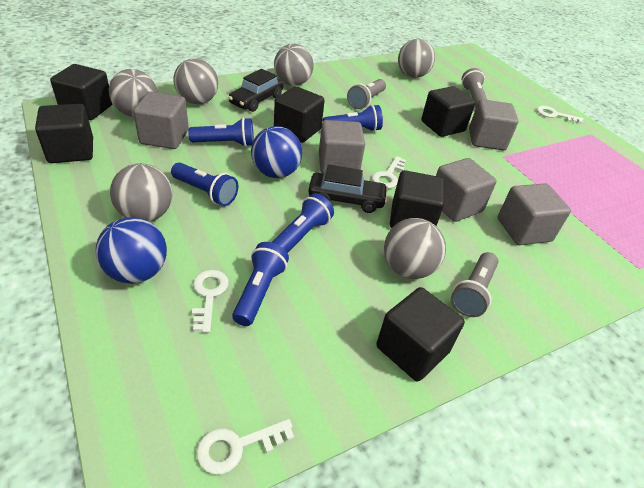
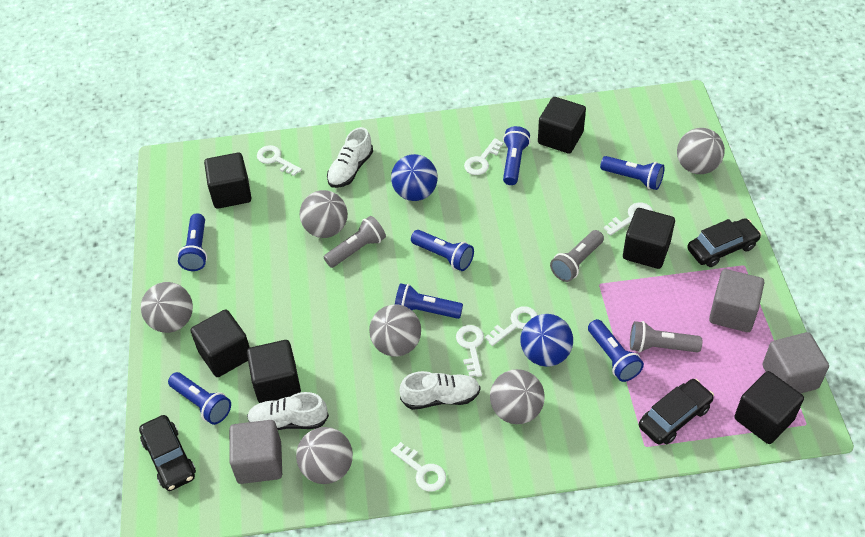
black car: 2 -> 3
blue flashlight: 5 -> 7
grey cube: 5 -> 3
white key: 4 -> 6
white shoe: 0 -> 3

